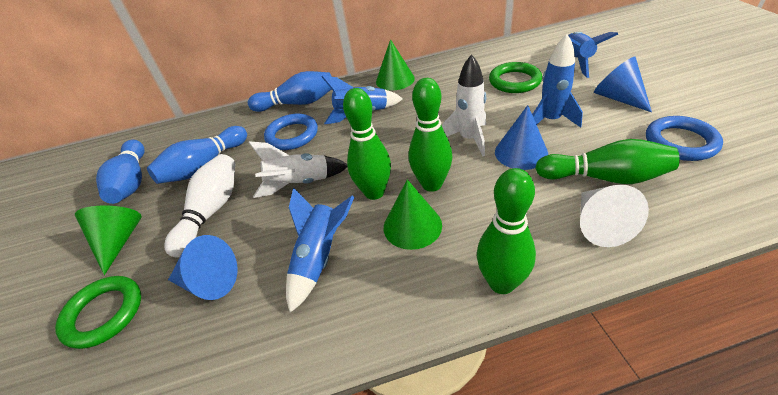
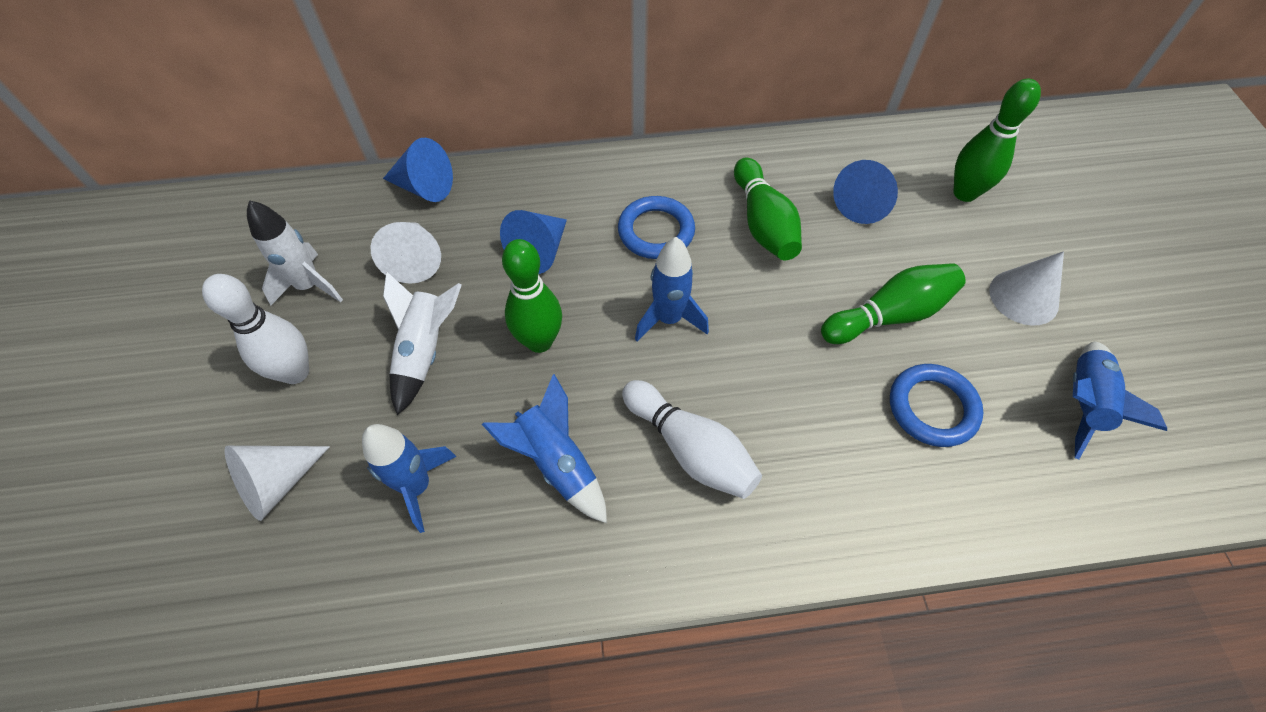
blue bowling pin: 3 -> 0
green cone: 3 -> 0
green ring: 2 -> 0
white bowling pin: 1 -> 2
white cone: 1 -> 3

